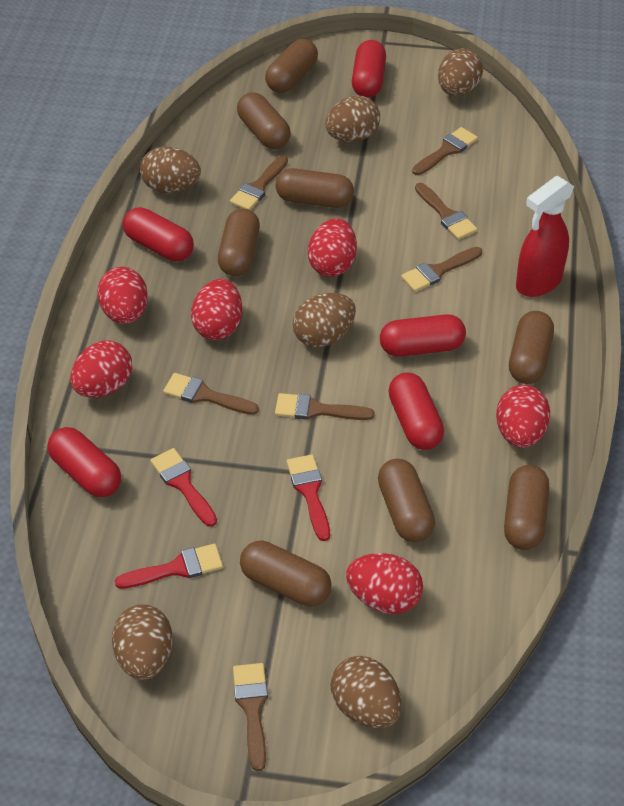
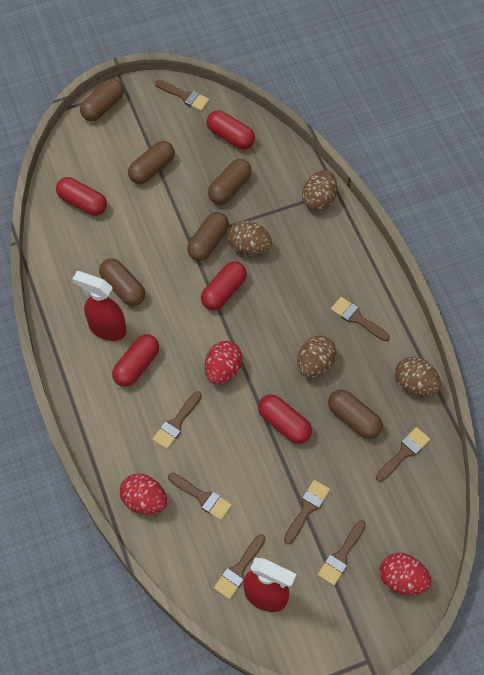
brown brush: 7 -> 8
brown capsule: 8 -> 6
brown egg: 6 -> 4
red brush: 3 -> 0
red egg: 6 -> 3
red spray bottle: 1 -> 2

